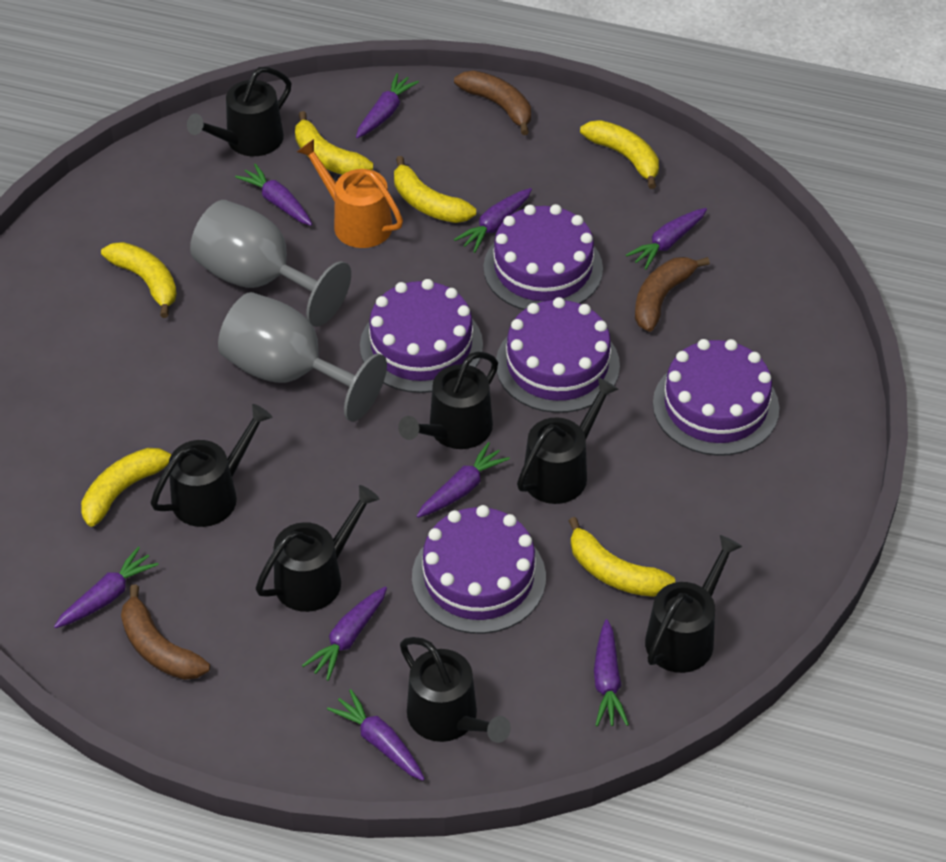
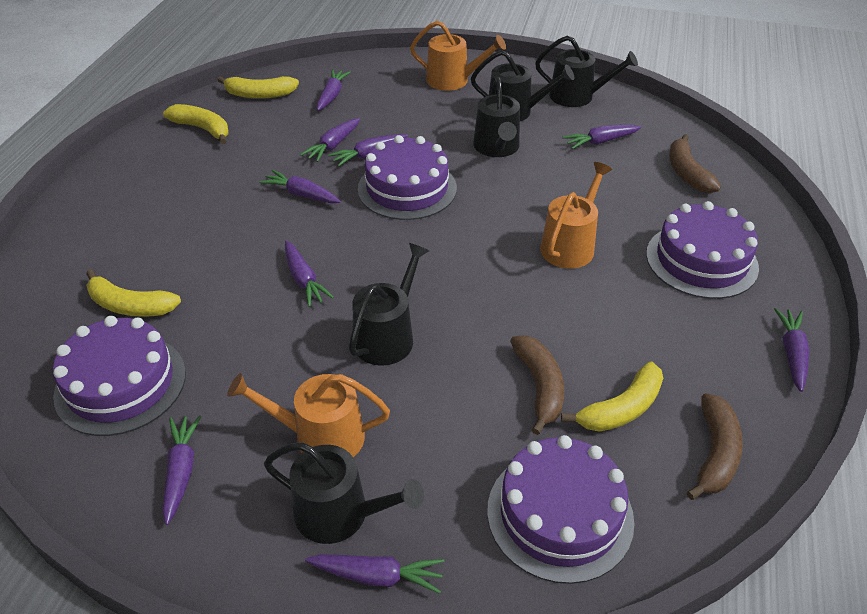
black watering can: 7 -> 5
grey goblet: 2 -> 0
orange watering can: 1 -> 3
purple cake: 5 -> 4
yellow banana: 6 -> 4

